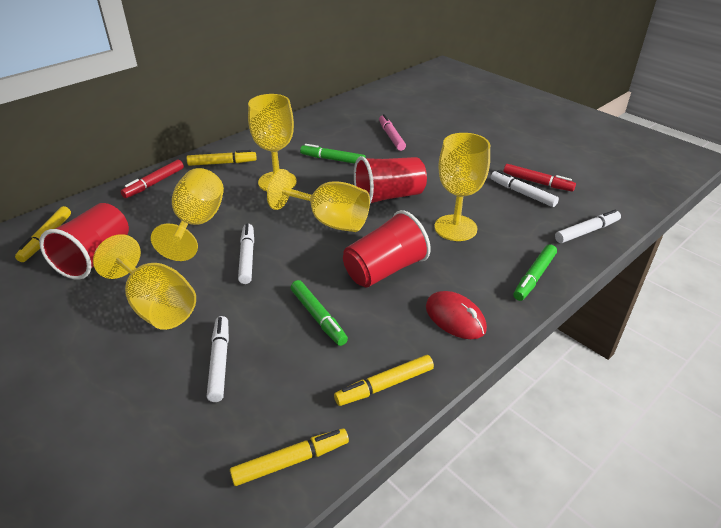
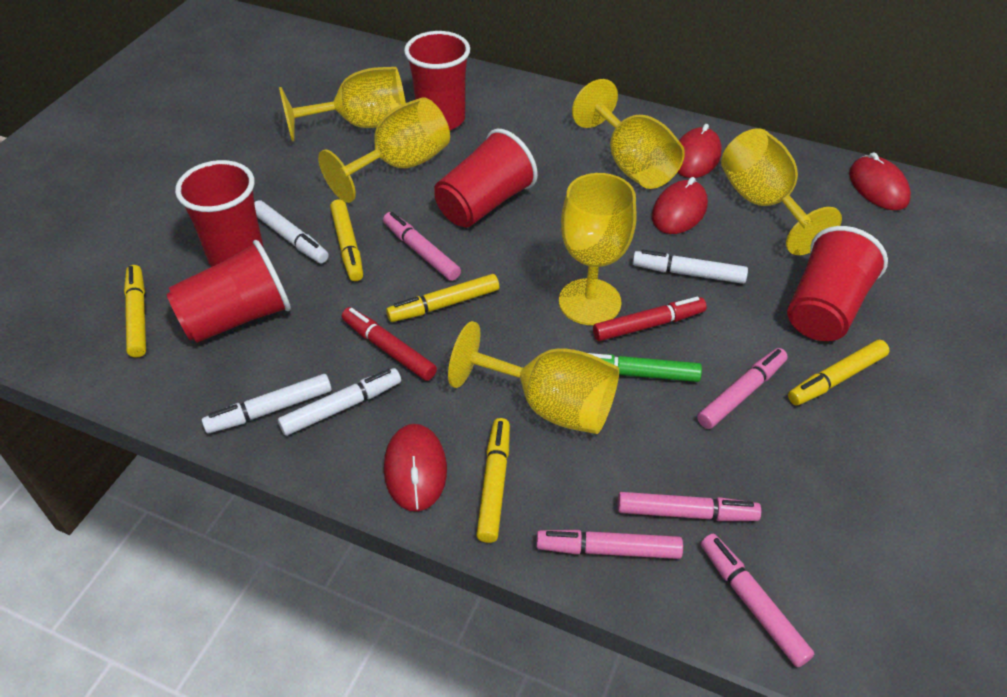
green marker: 3 -> 1
pink marker: 1 -> 5
red cup: 3 -> 5
red mouse: 1 -> 4
yellow goblet: 5 -> 6
yellow marker: 4 -> 5

